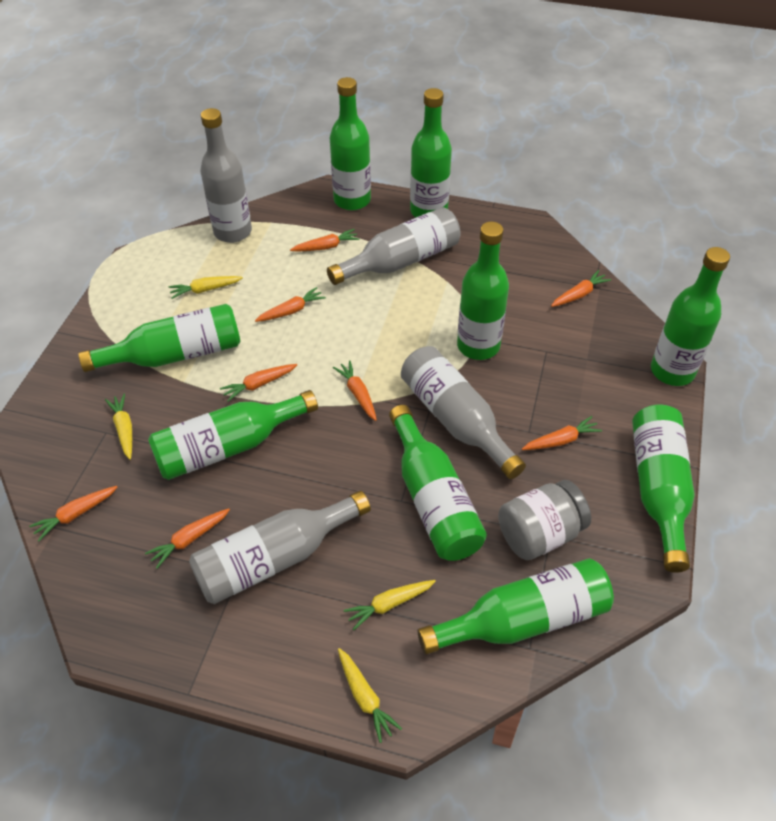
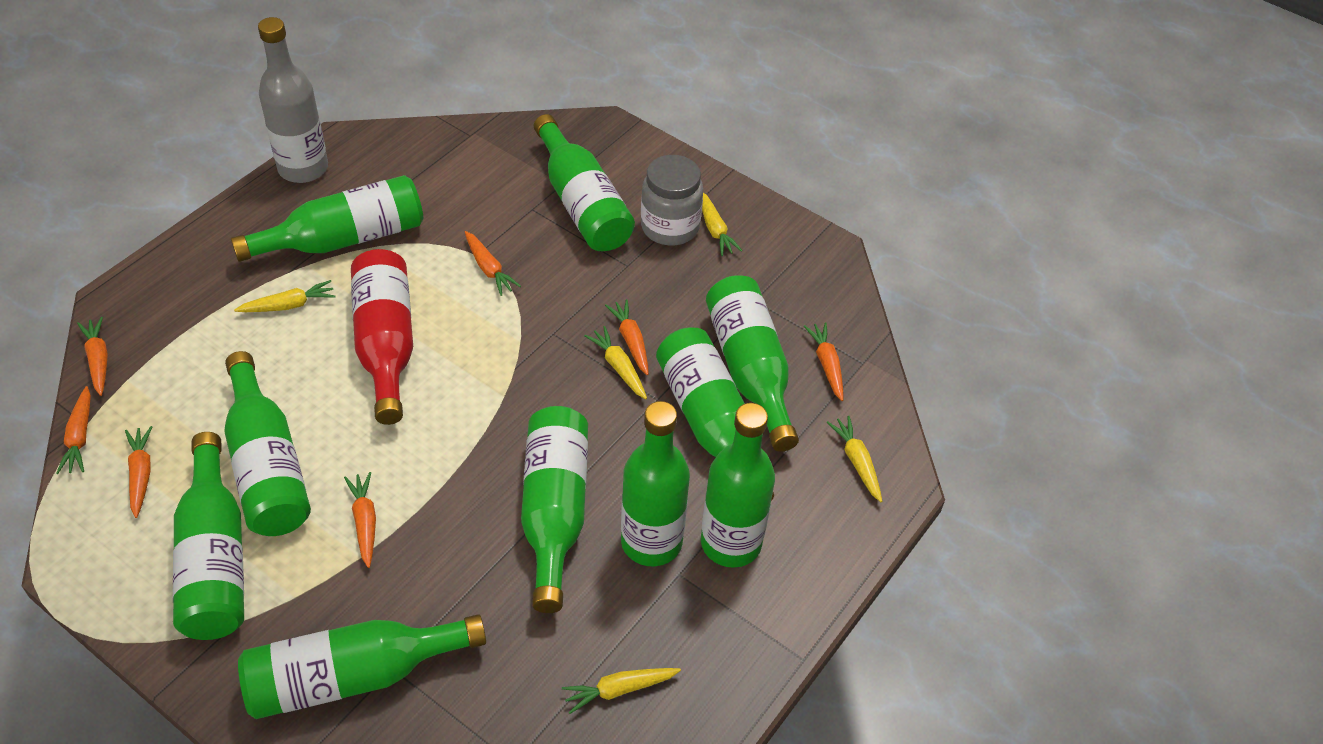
green bottle: 9 -> 10
grey bottle: 4 -> 1
orange carrot: 8 -> 7
red bottle: 0 -> 1
yellow carrot: 4 -> 5

